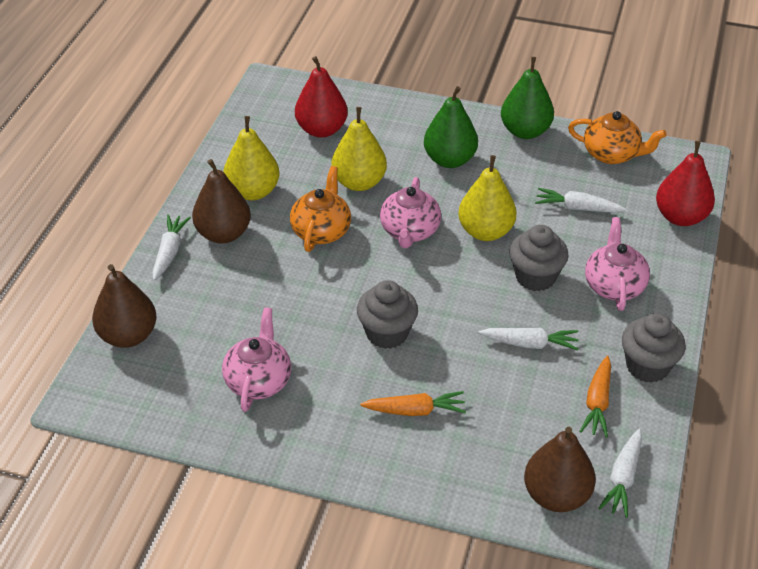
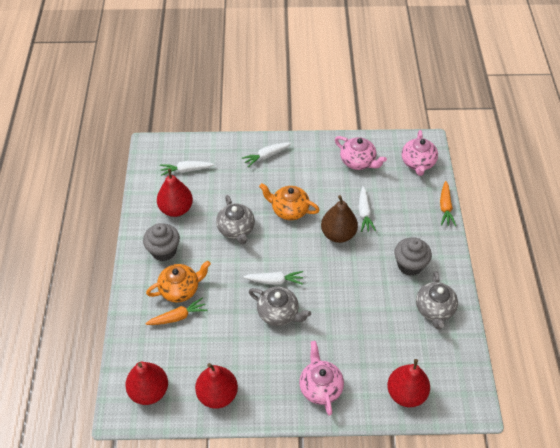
brown pear: 3 -> 1
green pear: 2 -> 0
grey cupcake: 3 -> 2
grey teapot: 0 -> 3
red pear: 2 -> 4
yellow pear: 3 -> 0

